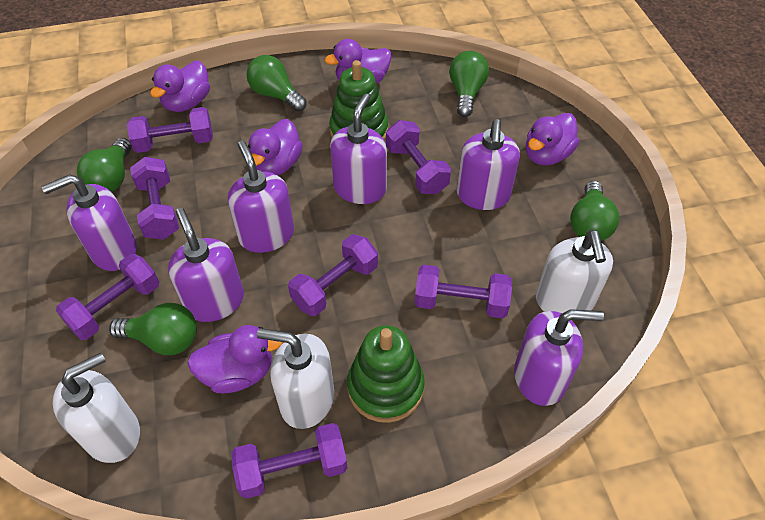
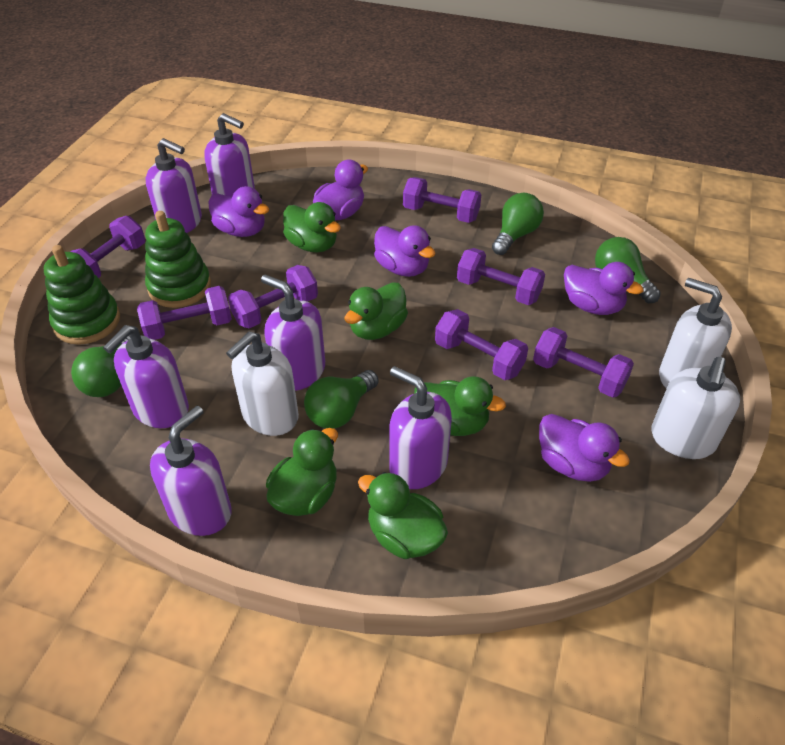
green duck: 0 -> 5
green light bulb: 5 -> 4

